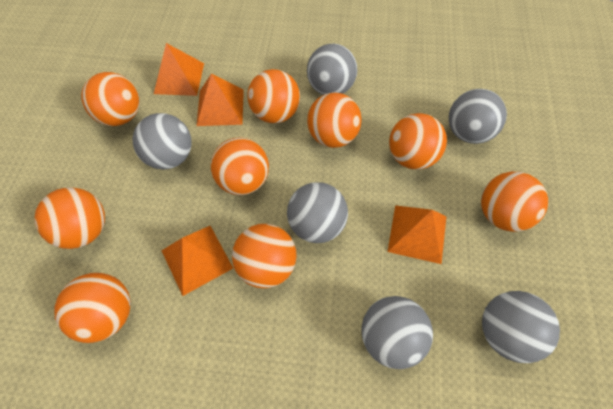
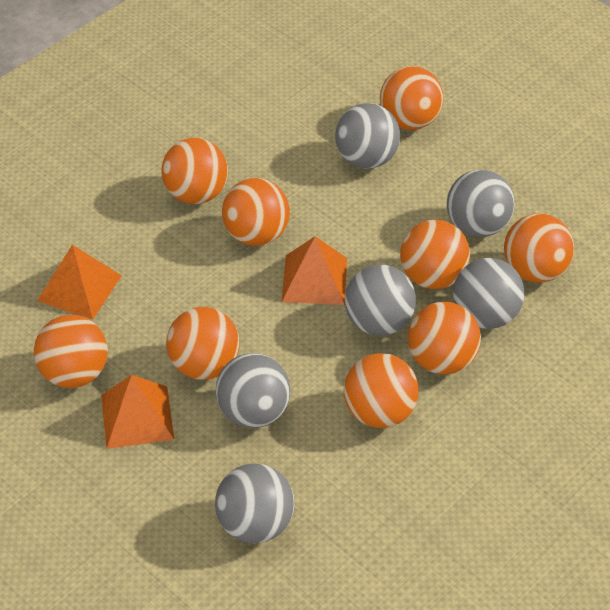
orange pyramid: 4 -> 3

